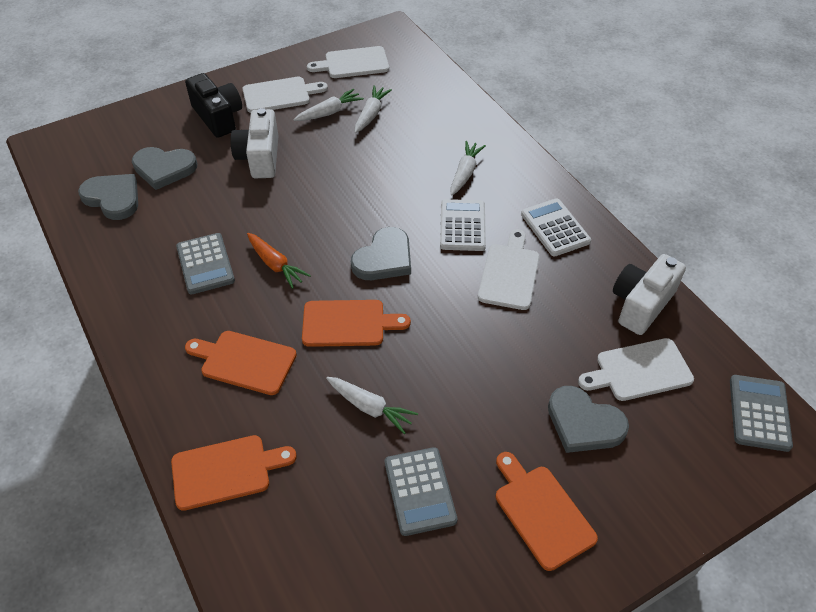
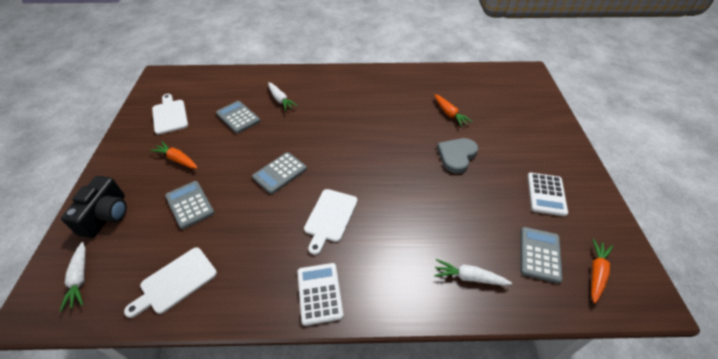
grey calculator: 3 -> 4
grey heart: 4 -> 1
orange carrot: 1 -> 3
orange cutting board: 4 -> 0
white camera: 2 -> 0
white carrot: 4 -> 3
white cutting board: 4 -> 3

